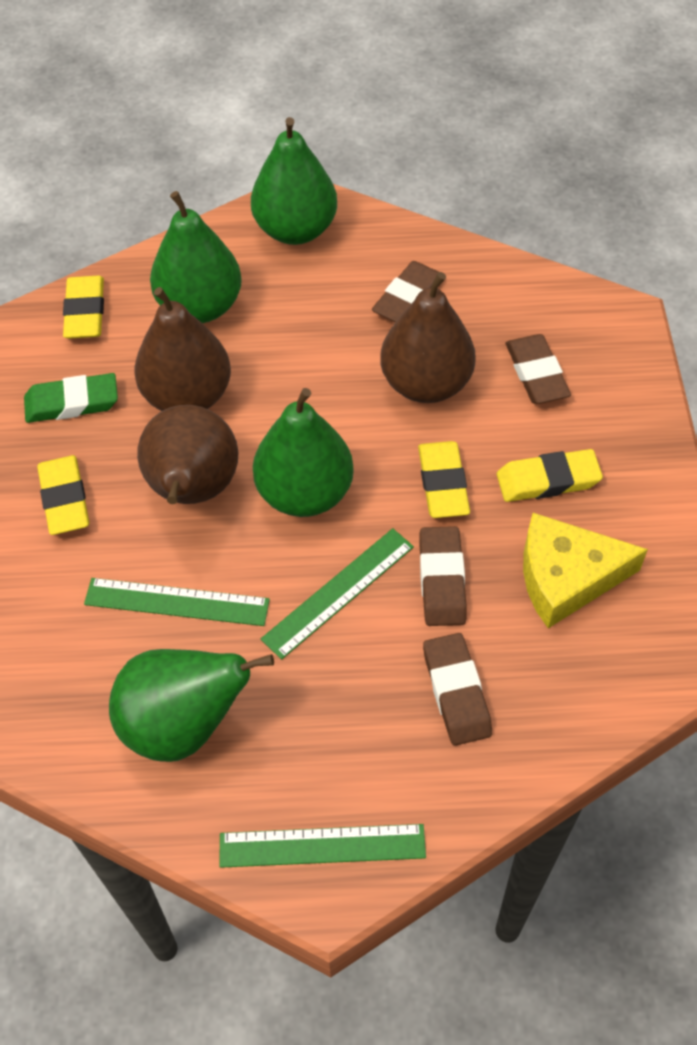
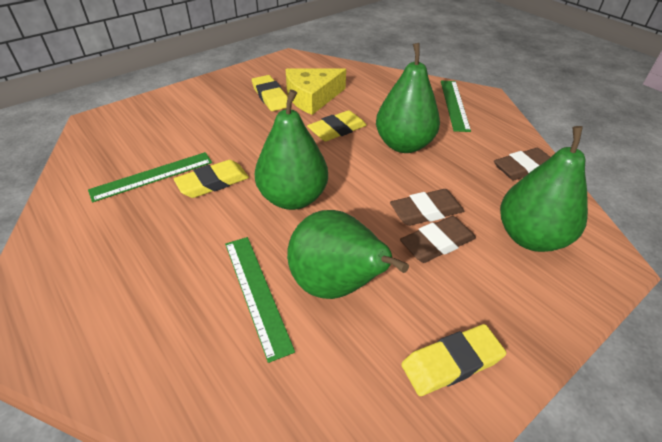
brown eraser: 4 -> 3
brown pear: 3 -> 0
green eraser: 1 -> 0

